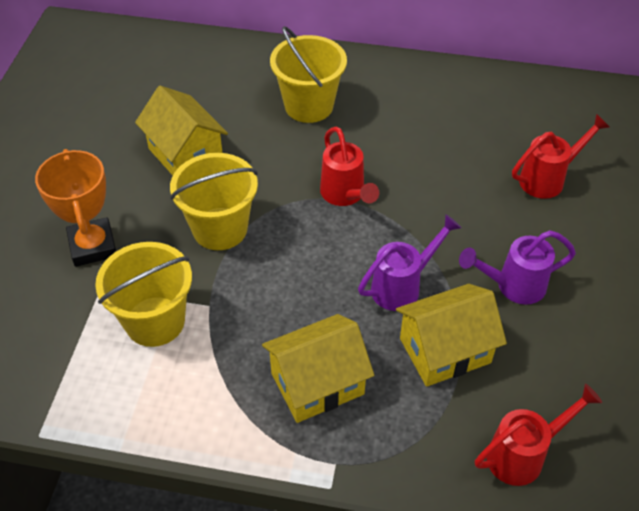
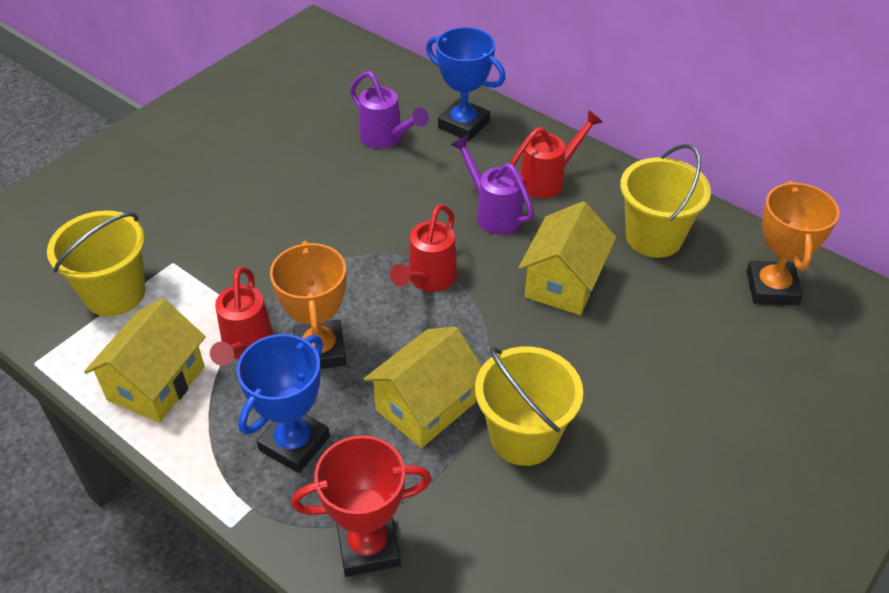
blue trophy: 0 -> 2
orange trophy: 1 -> 2
red trophy: 0 -> 1

